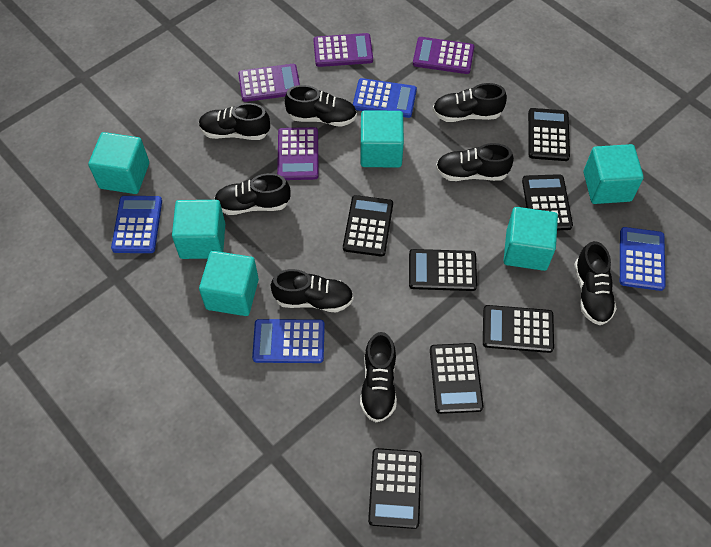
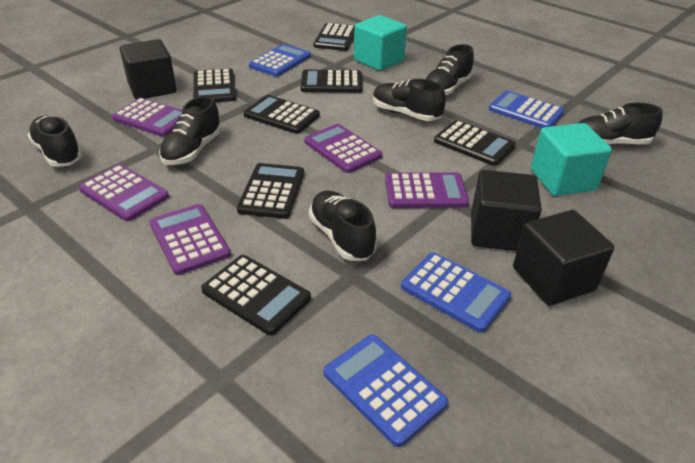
black cube: 0 -> 3
black shoe: 8 -> 6
purple calculator: 4 -> 5
turquoise cube: 6 -> 2

